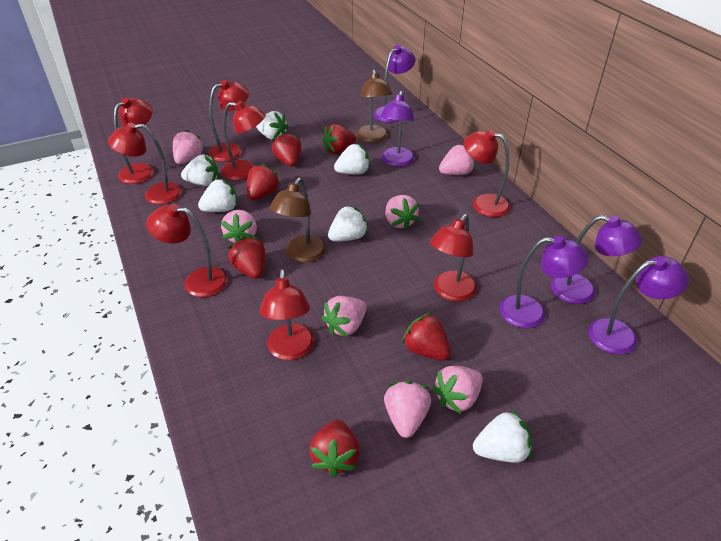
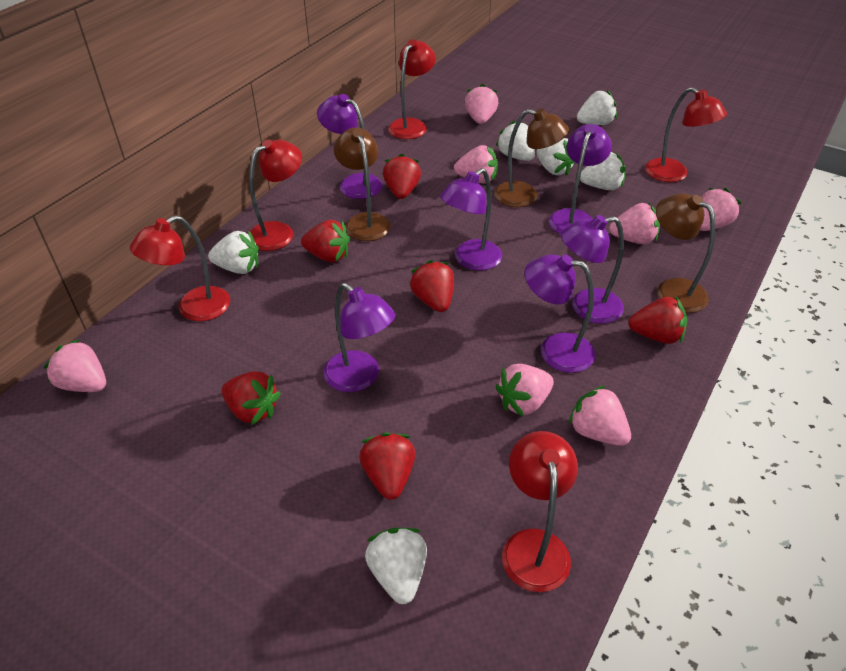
brown lamp: 2 -> 3
purple lamp: 5 -> 6
red lamp: 8 -> 5

